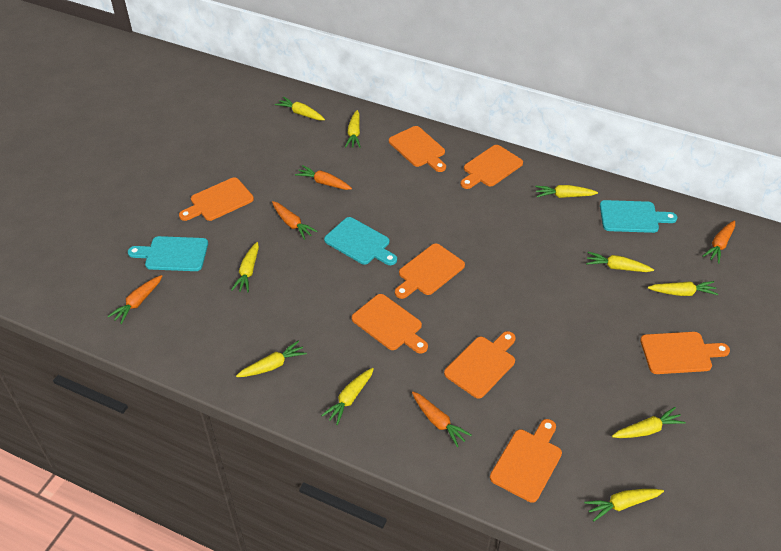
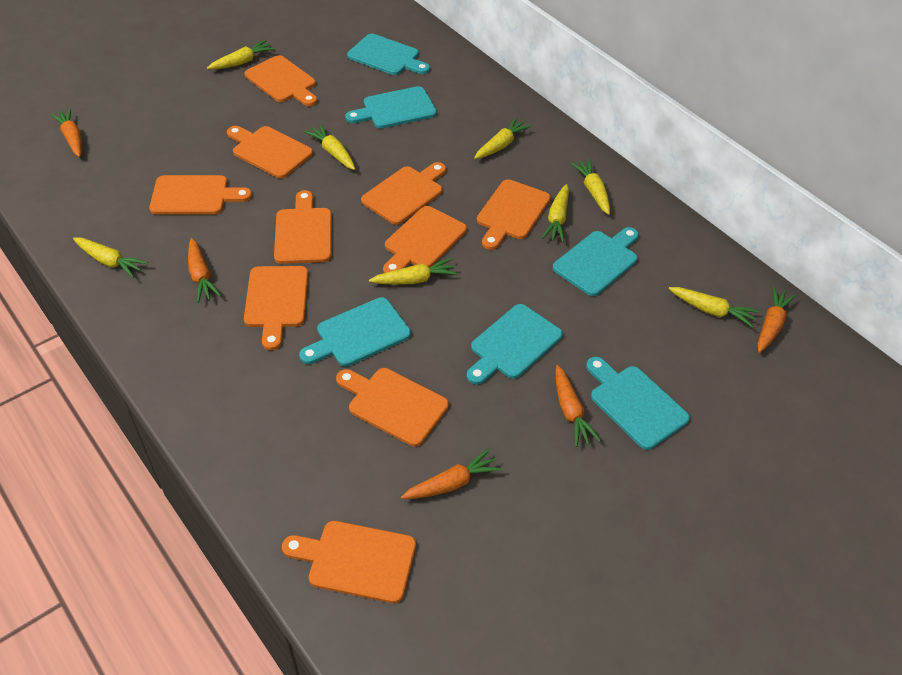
orange cutting board: 8 -> 10
turquoise cutting board: 3 -> 6
yellow carrot: 10 -> 8

